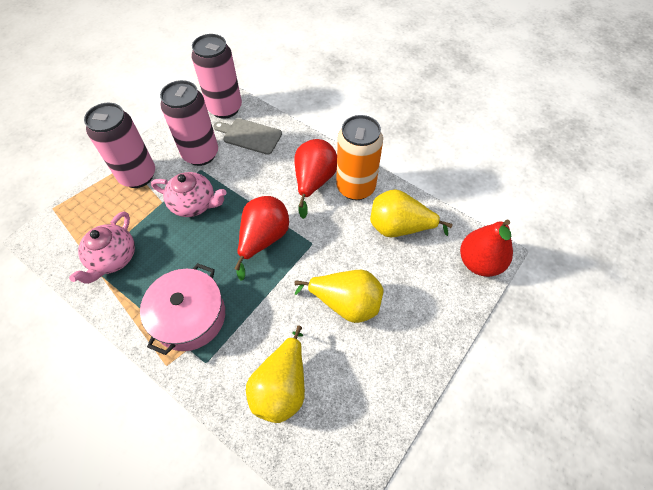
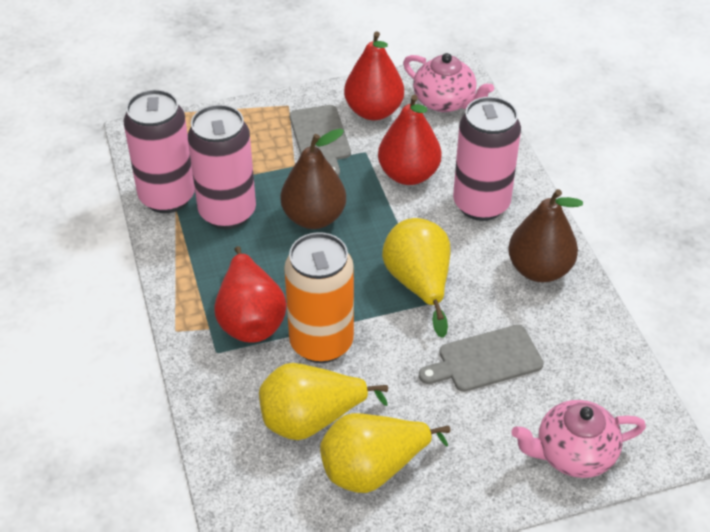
brown pear: 0 -> 2
grey cutting board: 1 -> 2
pink pot: 1 -> 0

